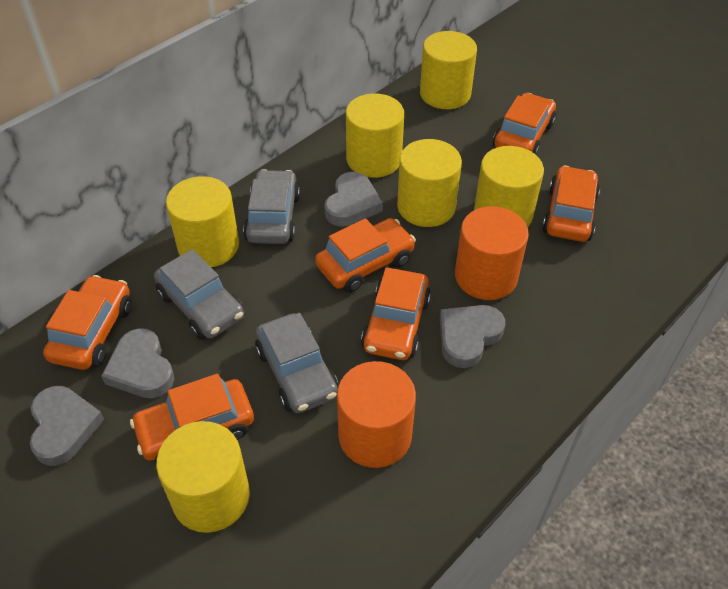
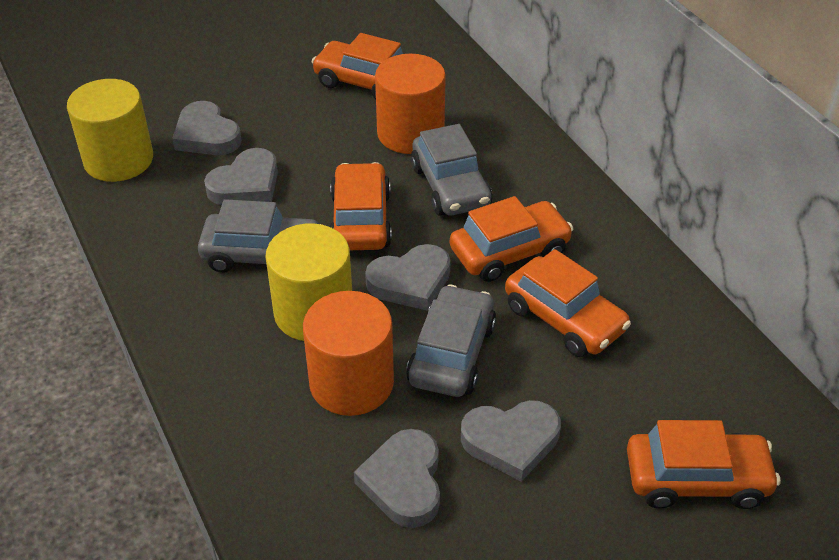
grey heart: 4 -> 5
orange car: 6 -> 5
yellow cylinder: 6 -> 2

